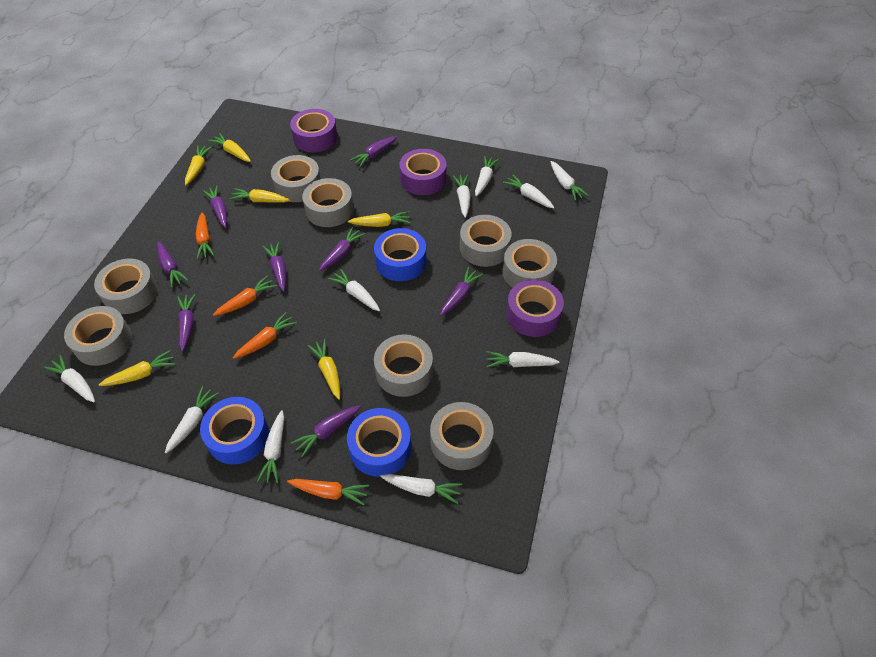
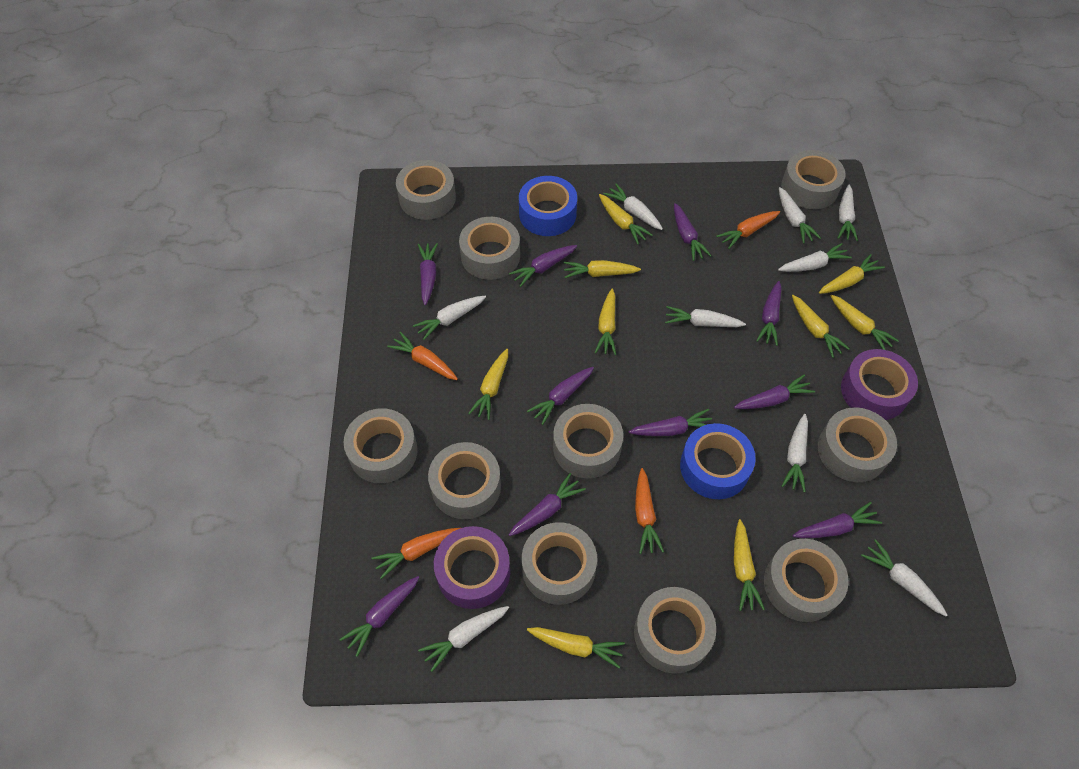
blue tape: 3 -> 2
grey tape: 8 -> 10
purple carrot: 8 -> 10
purple tape: 3 -> 2
white carrot: 10 -> 9
yellow carrot: 6 -> 9

